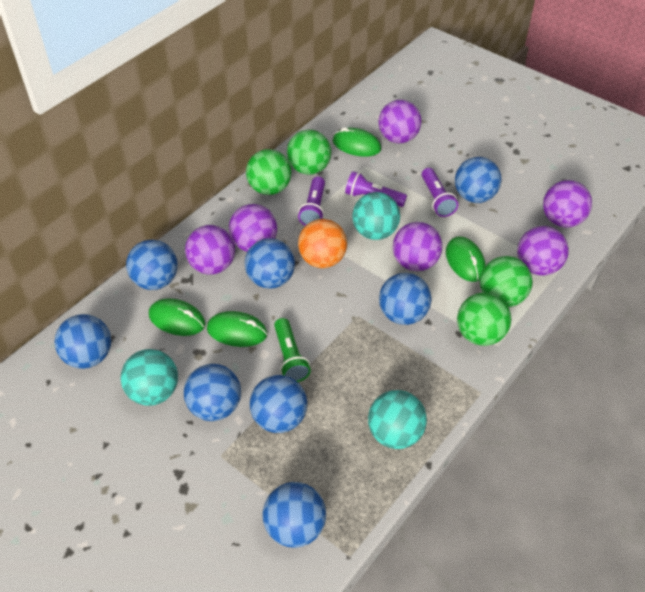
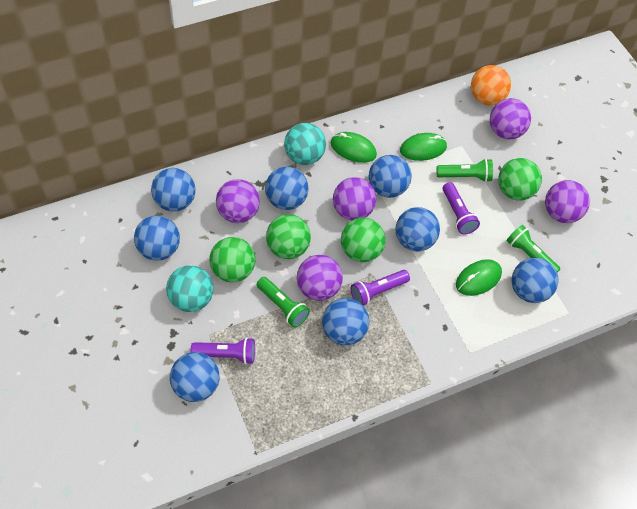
green flashlight: 1 -> 3
green mouse: 4 -> 3
purple ball: 6 -> 5
turquoise ball: 3 -> 2

